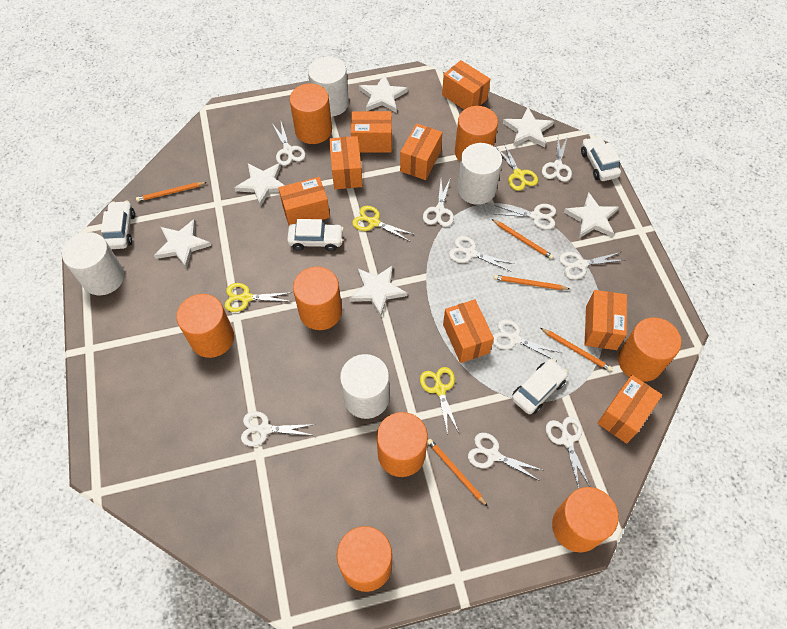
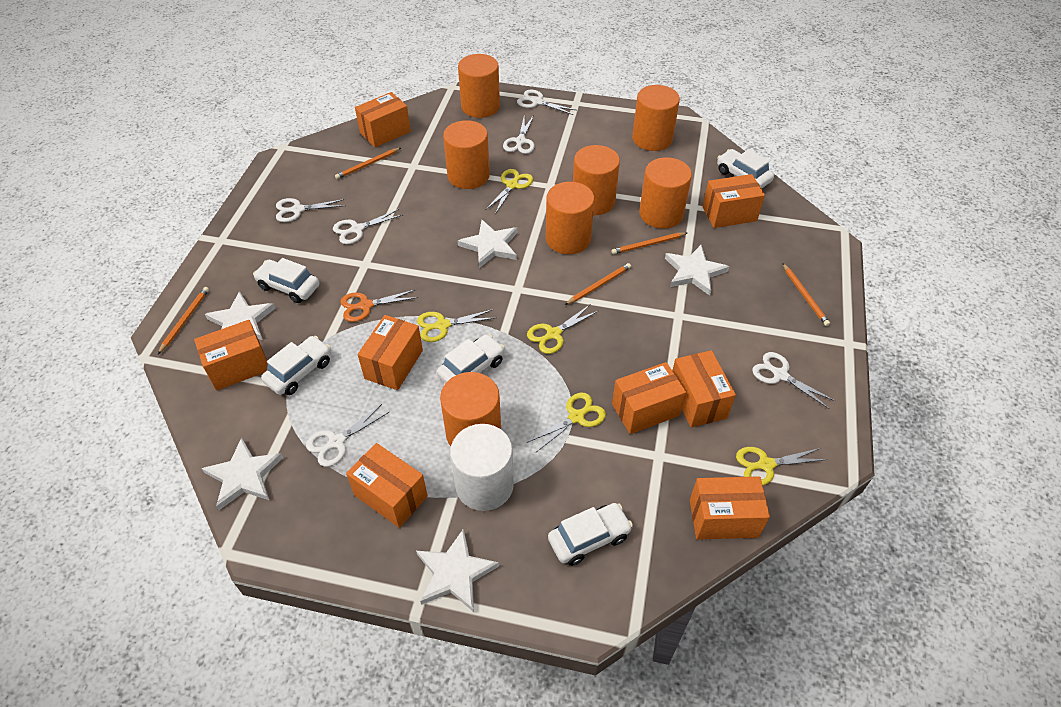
orange cylinder: 8 -> 7
orange scissors: 0 -> 1
white car: 4 -> 5
white cylinder: 4 -> 1
white scissors: 10 -> 6
white star: 6 -> 5
yellow scissors: 4 -> 5

